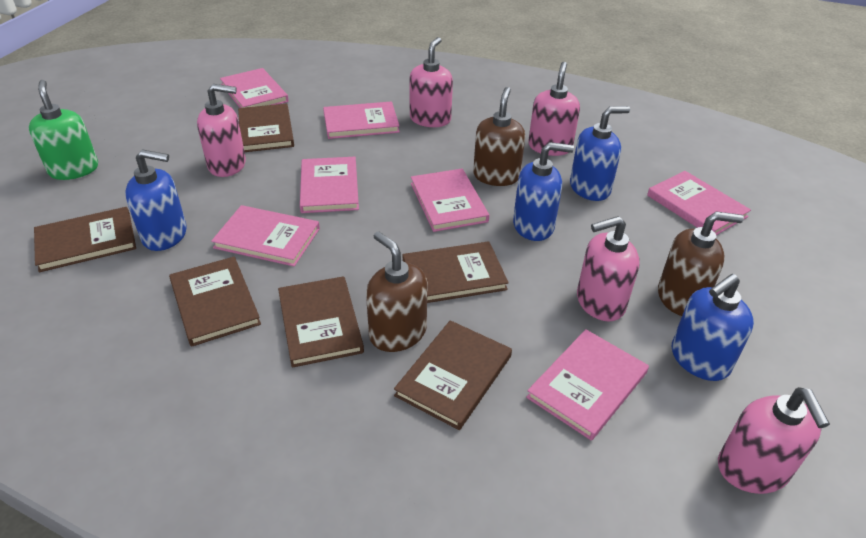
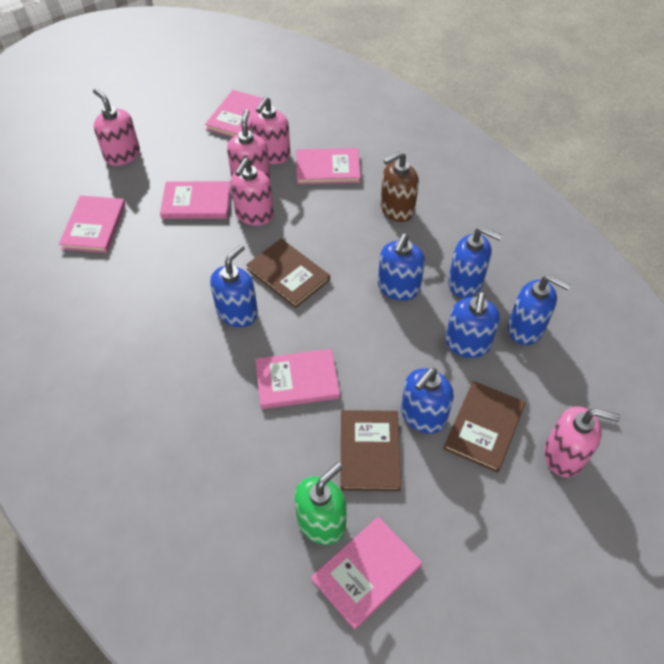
blue soap dispenser: 4 -> 6
brown book: 6 -> 3
brown soap dispenser: 3 -> 1
pink book: 7 -> 6

